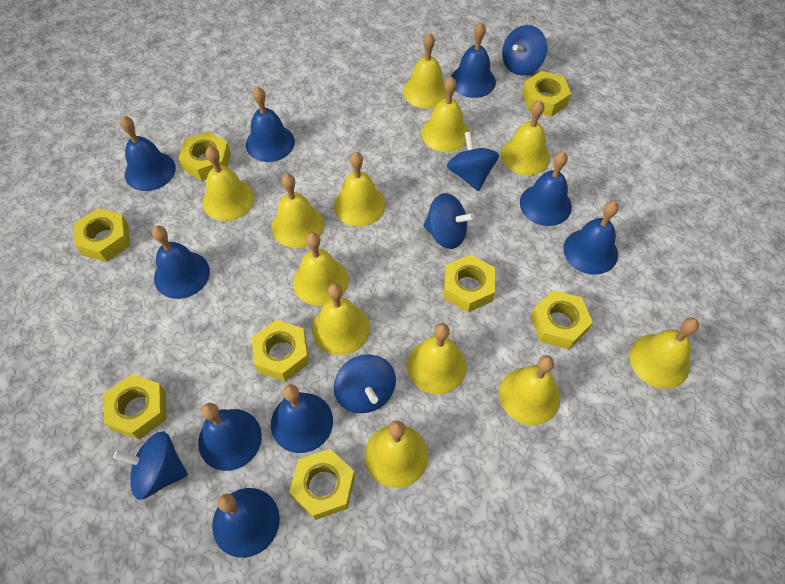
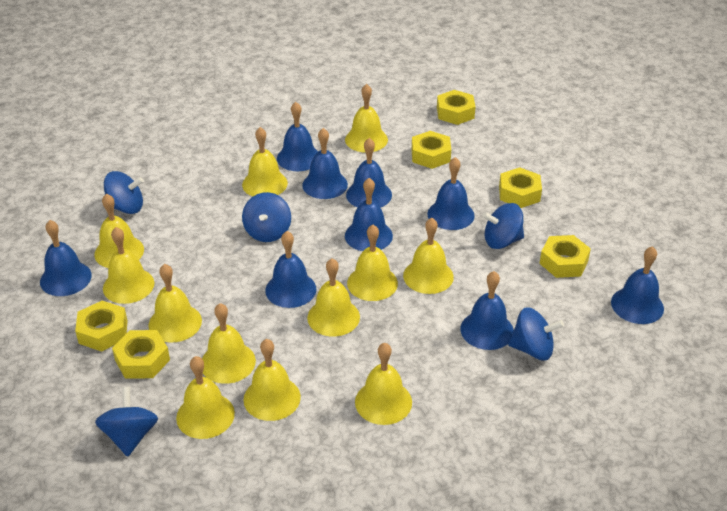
yellow nut: 8 -> 6

